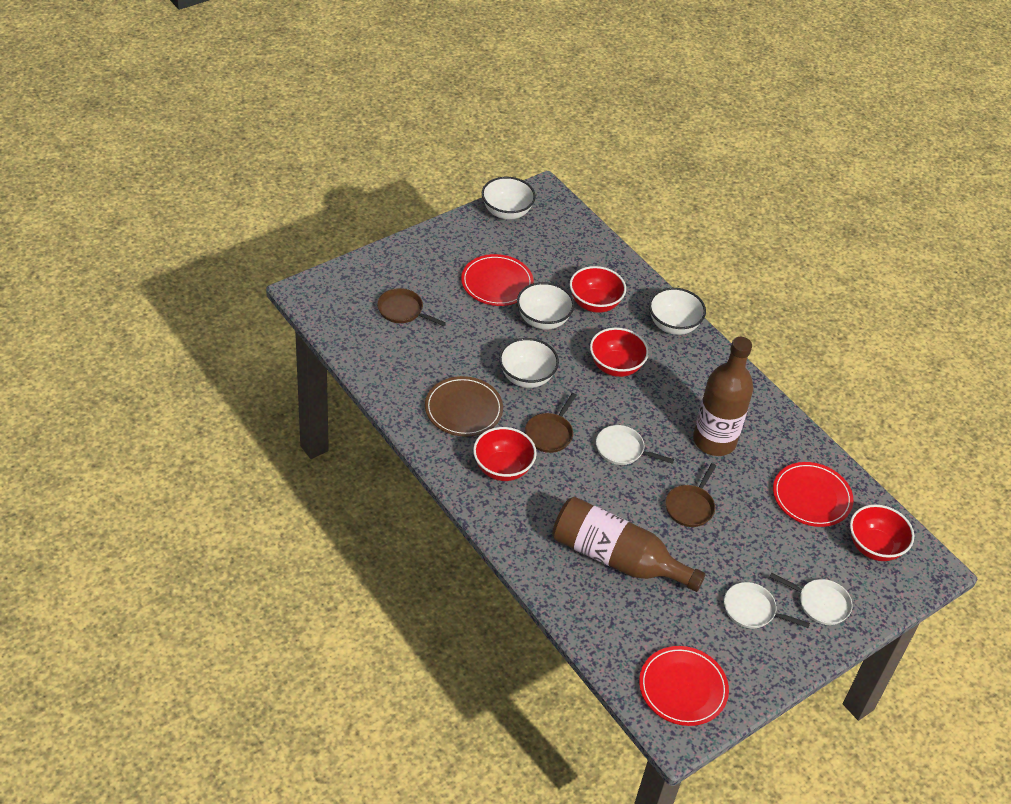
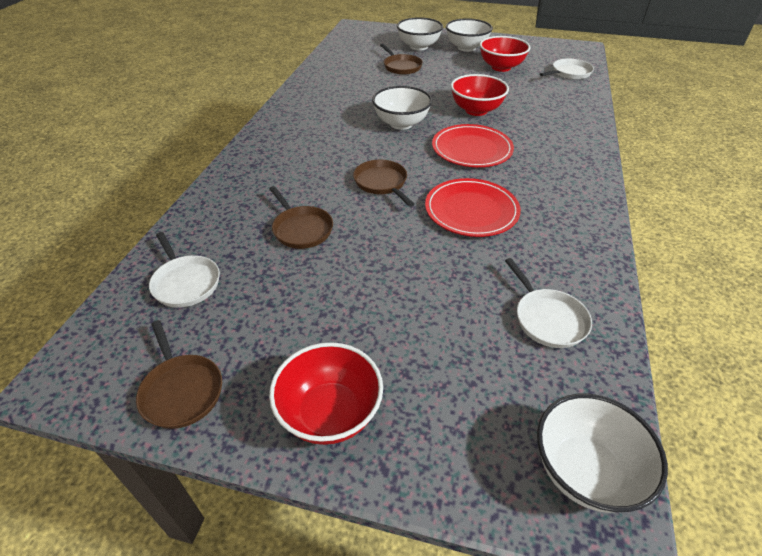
brown bottle: 2 -> 0
brown pan: 3 -> 4
brown plate: 1 -> 0
red bowl: 4 -> 3
red plate: 3 -> 2

